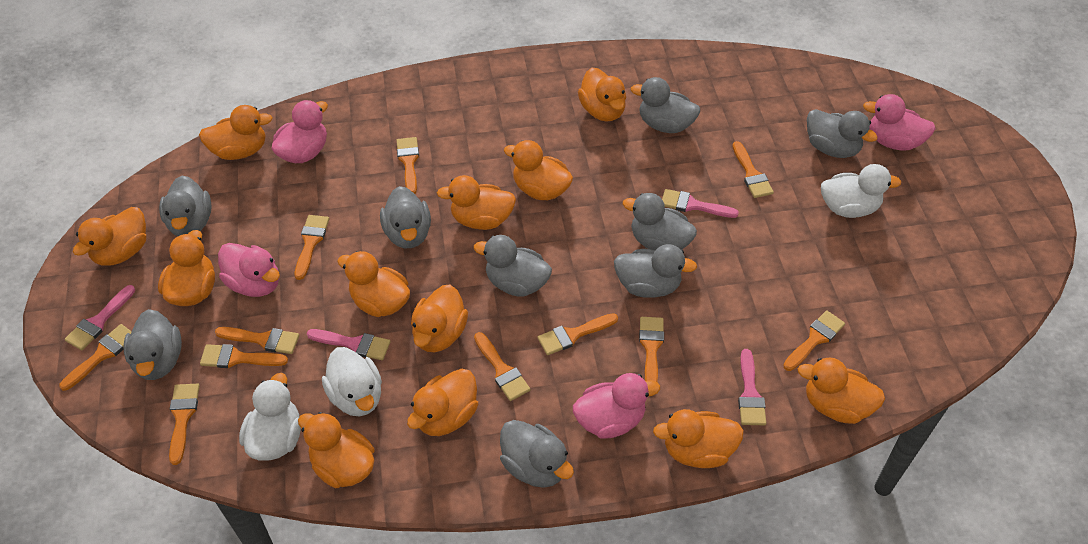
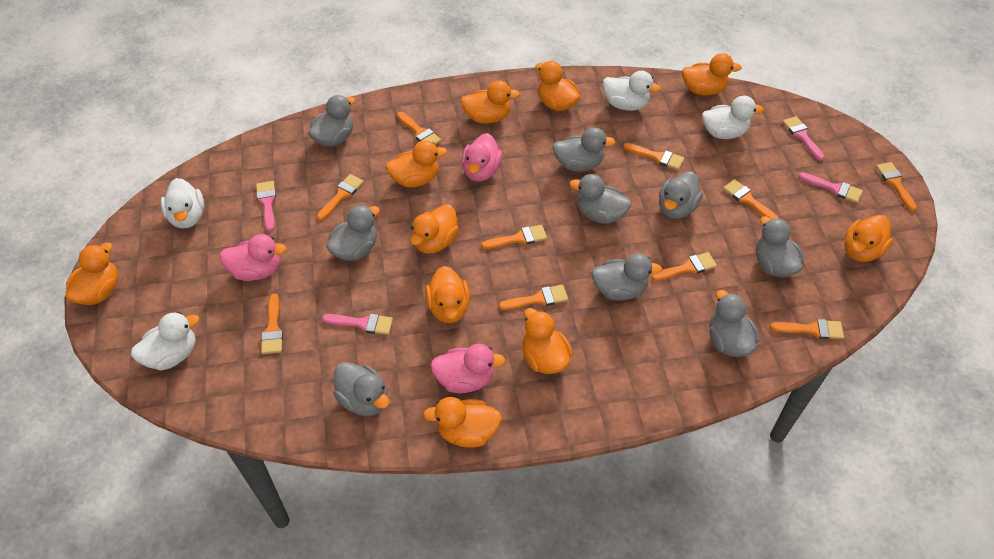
orange brush: 11 -> 10
orange duck: 12 -> 10
pink duck: 4 -> 3
white duck: 3 -> 4

